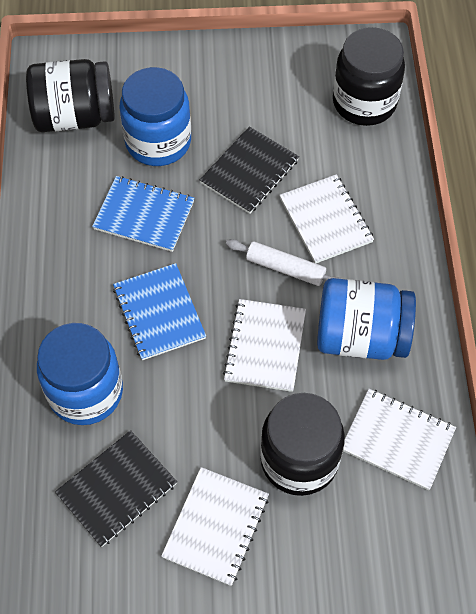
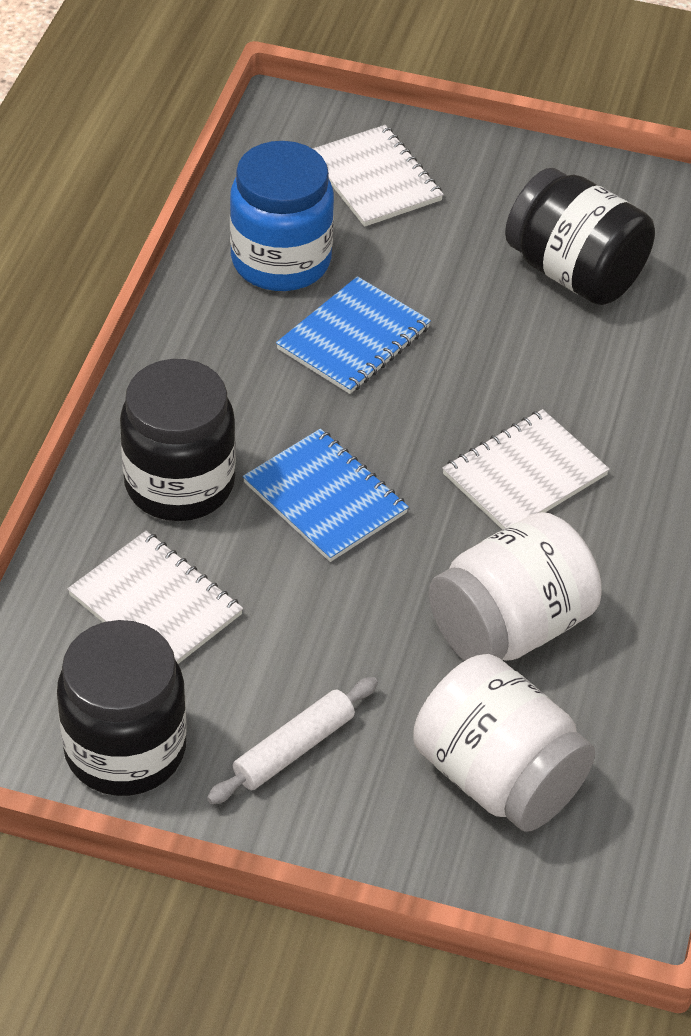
black notebook: 2 -> 0
blue jar: 3 -> 1
white jar: 0 -> 2
white notebook: 4 -> 3

